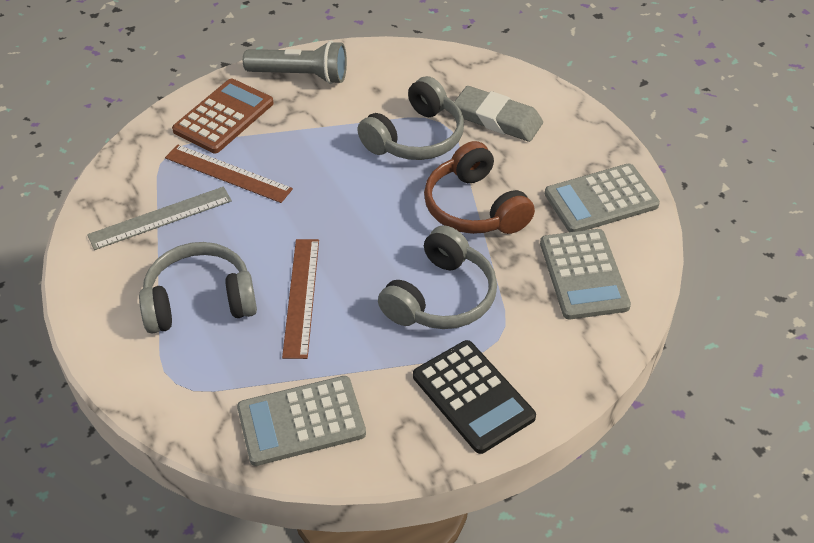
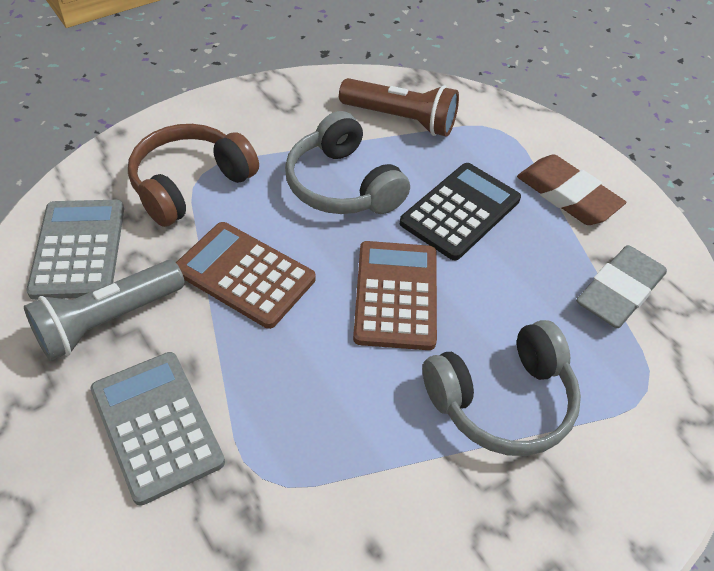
brown calculator: 1 -> 2
brown eraser: 0 -> 1
brown flashlight: 0 -> 1
brown ruler: 2 -> 0
grey calculator: 3 -> 2
grey headphones: 3 -> 2
grey ruler: 1 -> 0

